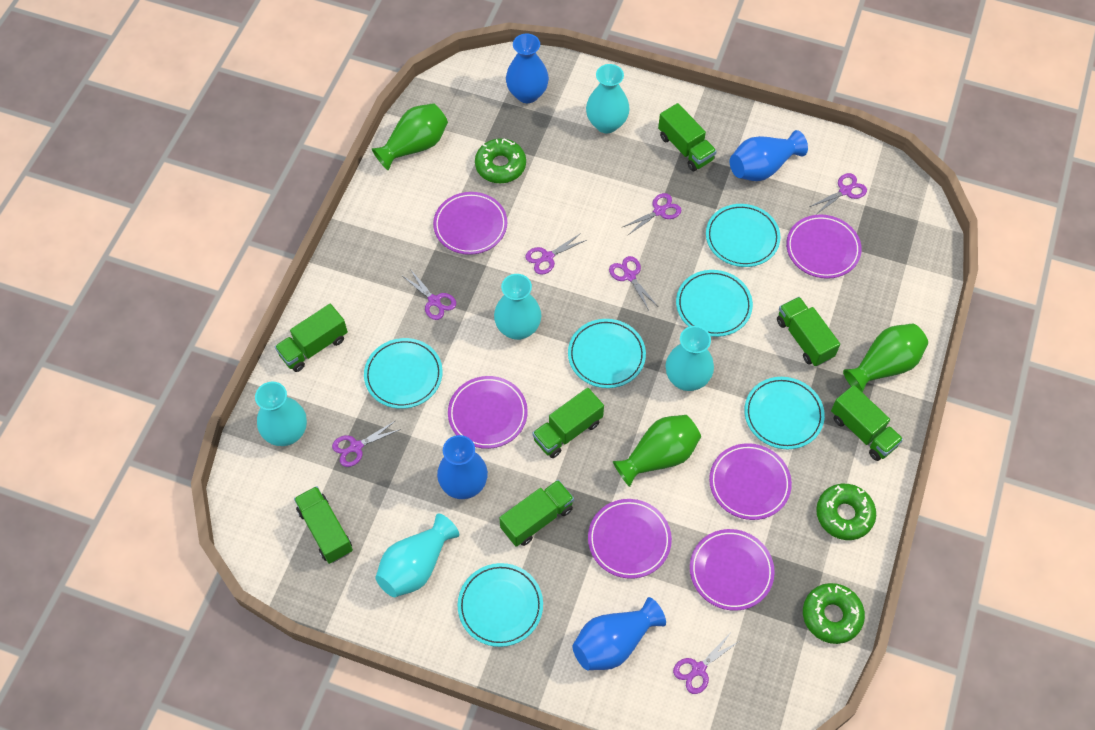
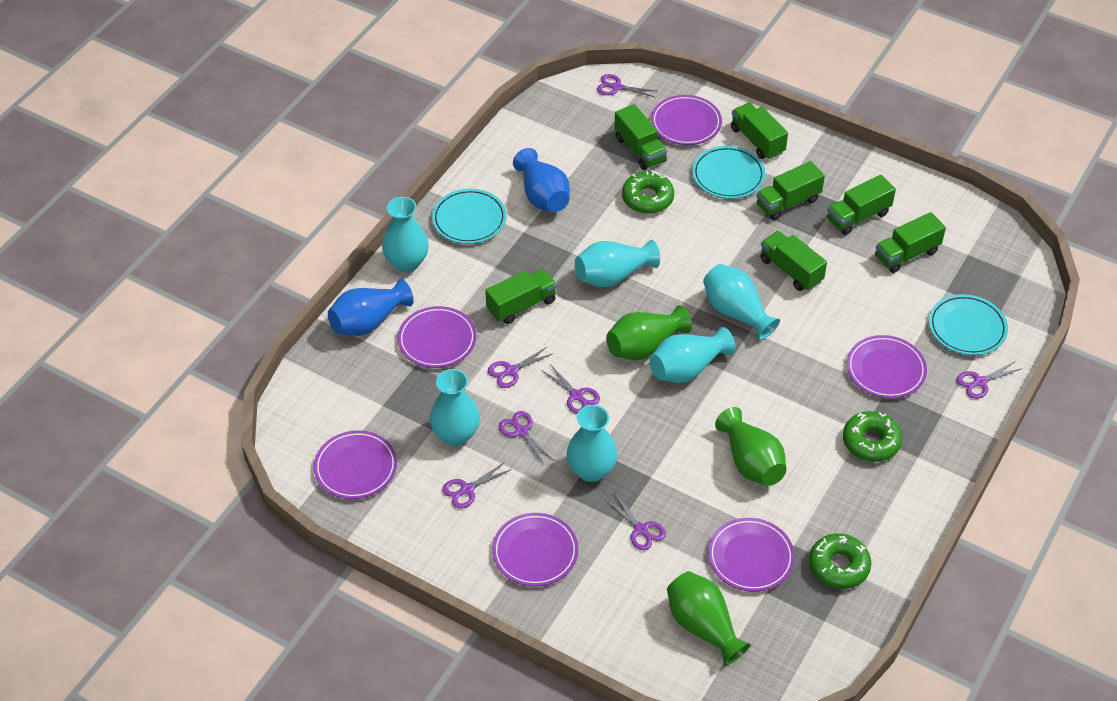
blue vase: 4 -> 2
turquoise plate: 6 -> 3
turquoise vase: 5 -> 6

